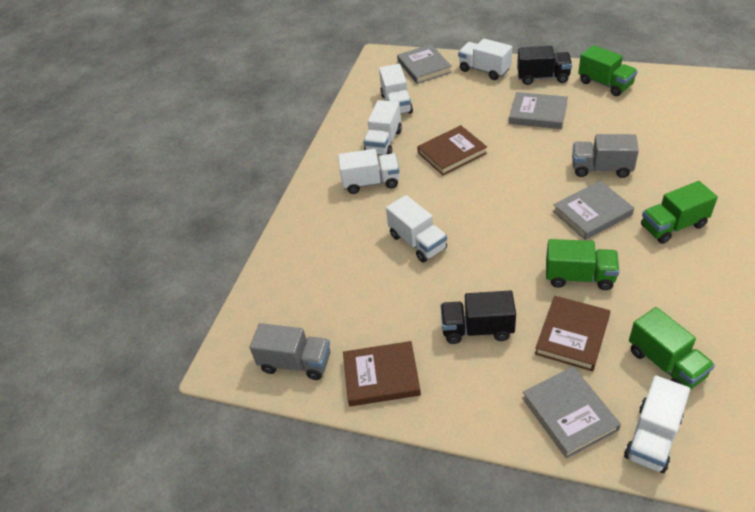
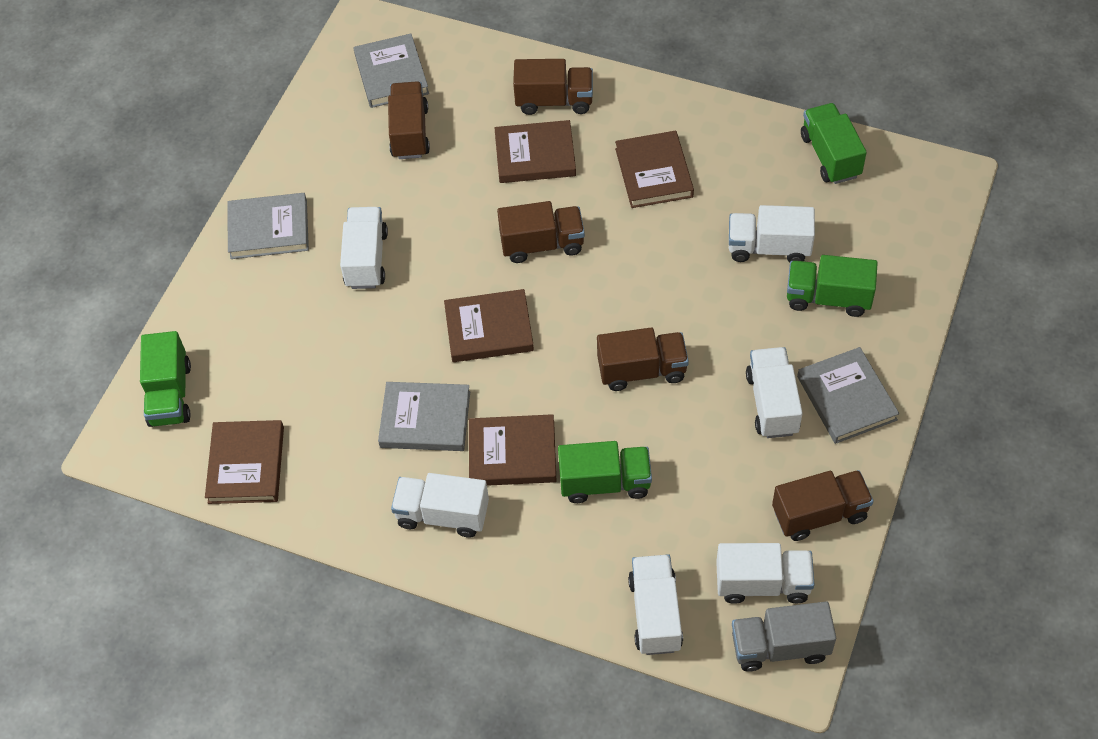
black truck: 2 -> 0
brown book: 3 -> 5
brown truck: 0 -> 5
grey truck: 2 -> 1

